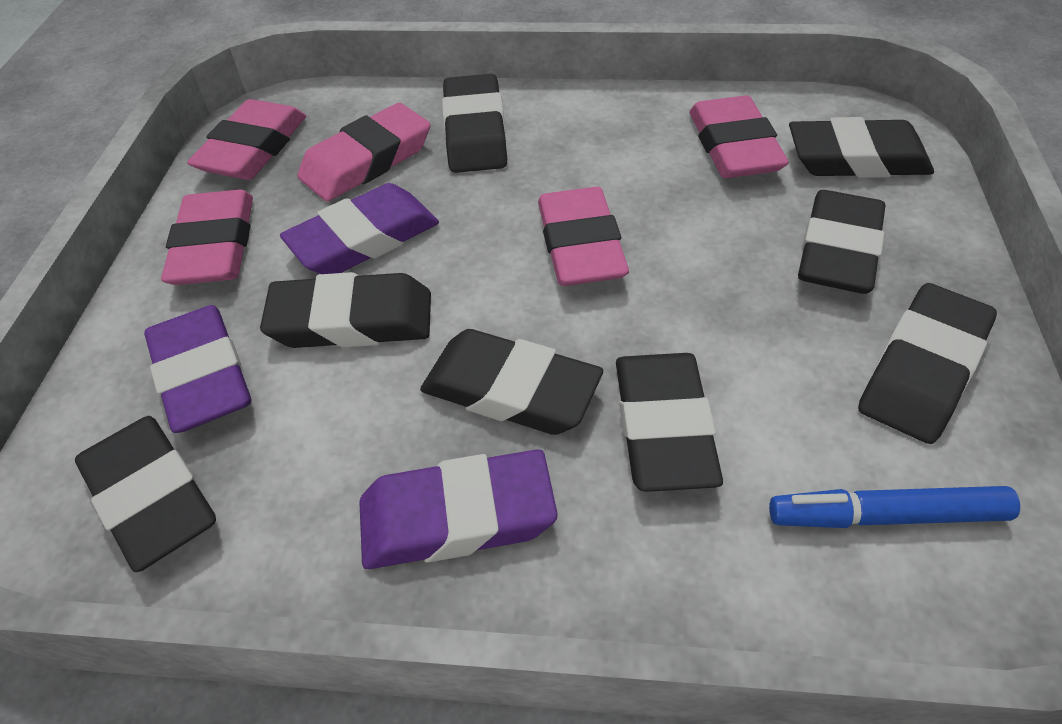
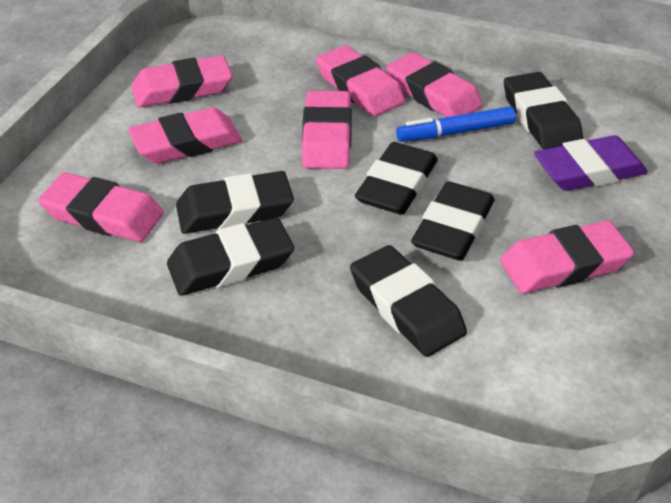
black eraser: 8 -> 6
pink eraser: 5 -> 7
purple eraser: 3 -> 1

